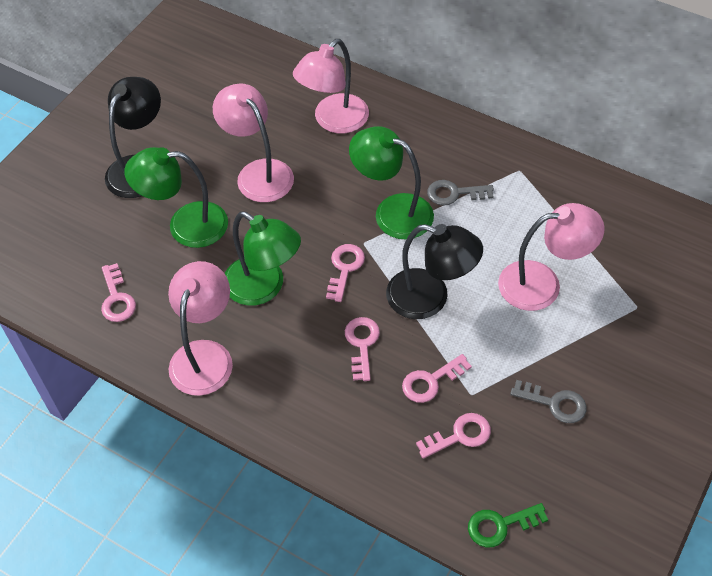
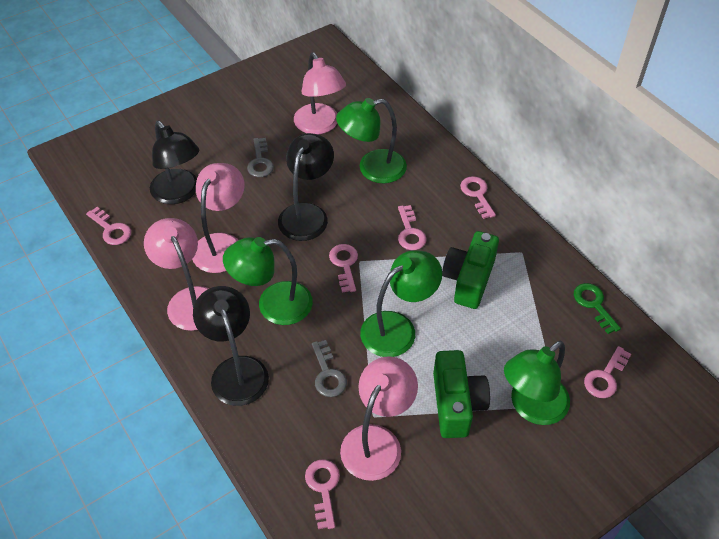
black lamp: 2 -> 3
green camera: 0 -> 2
green lamp: 3 -> 4
pink key: 5 -> 6

